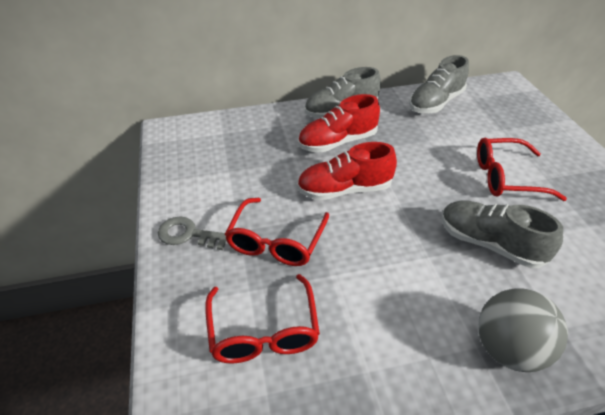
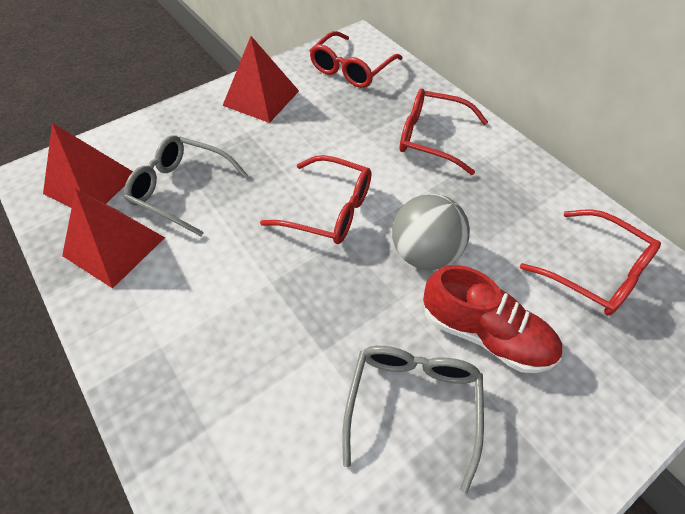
grey glasses: 0 -> 2
grey key: 1 -> 0
grey shoe: 3 -> 0
red glasses: 3 -> 4
red pyramid: 0 -> 3
red shoe: 2 -> 1

